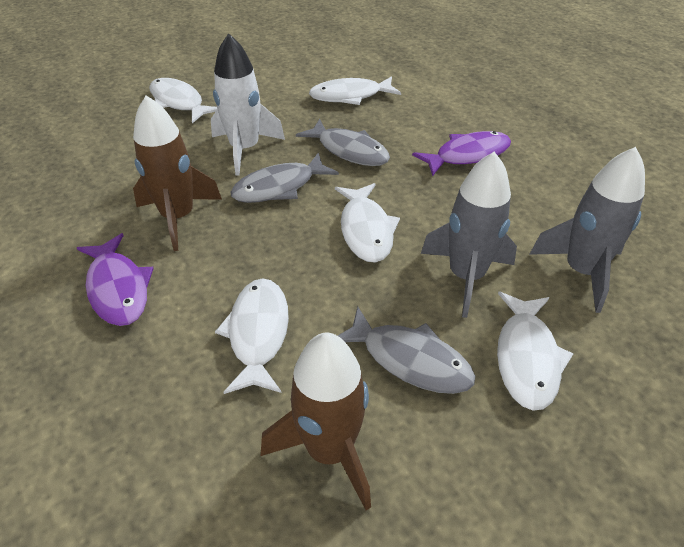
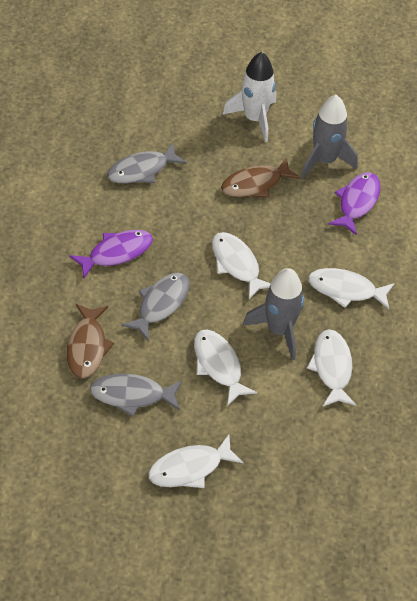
brown fish: 0 -> 2
brown rocket: 2 -> 0

